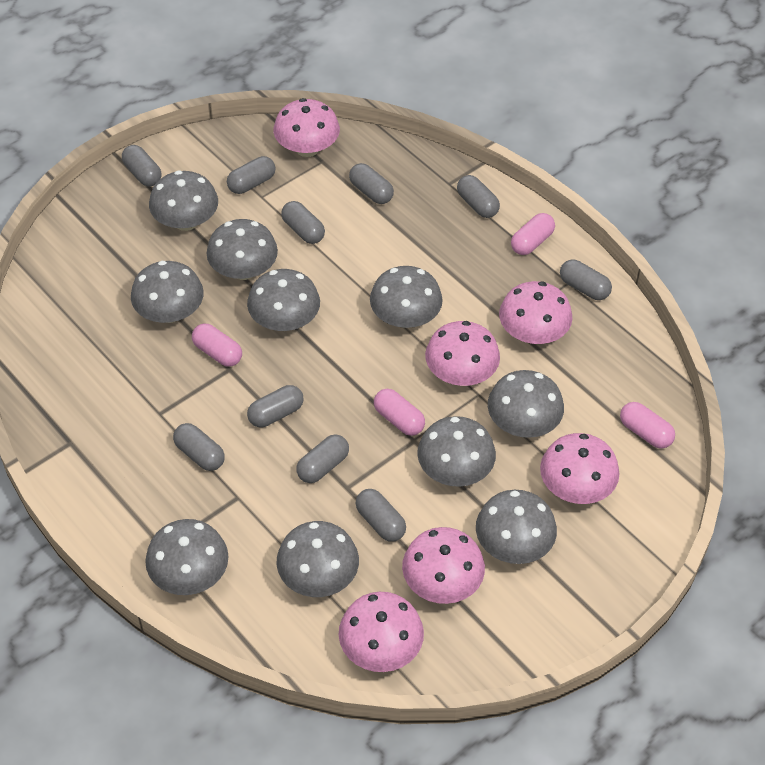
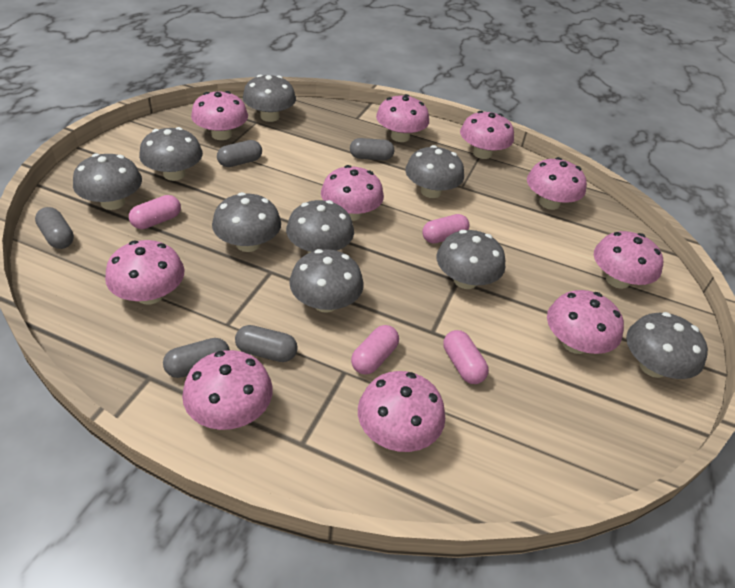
grey capsule: 10 -> 5
grey mushroom: 10 -> 9
pink mushroom: 6 -> 10

